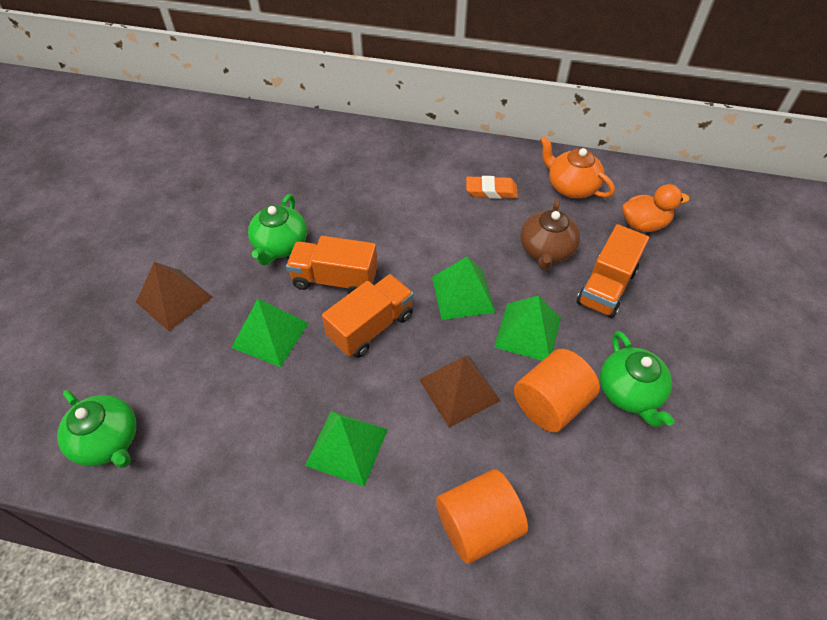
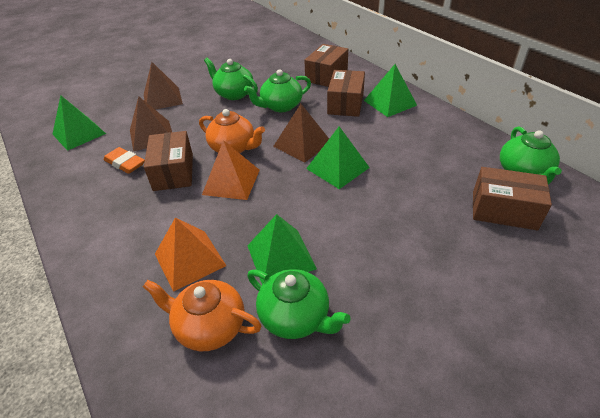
brown box: 0 -> 4
brown pyramid: 2 -> 3
brown teapot: 1 -> 0
green teapot: 3 -> 4
orange cylinder: 2 -> 0
orange duck: 1 -> 0
orange pyramid: 0 -> 2
orange teapot: 1 -> 2
orange truck: 3 -> 0

